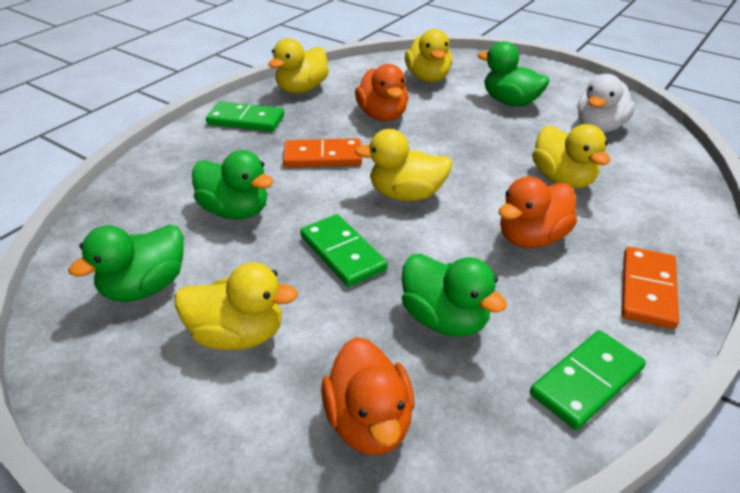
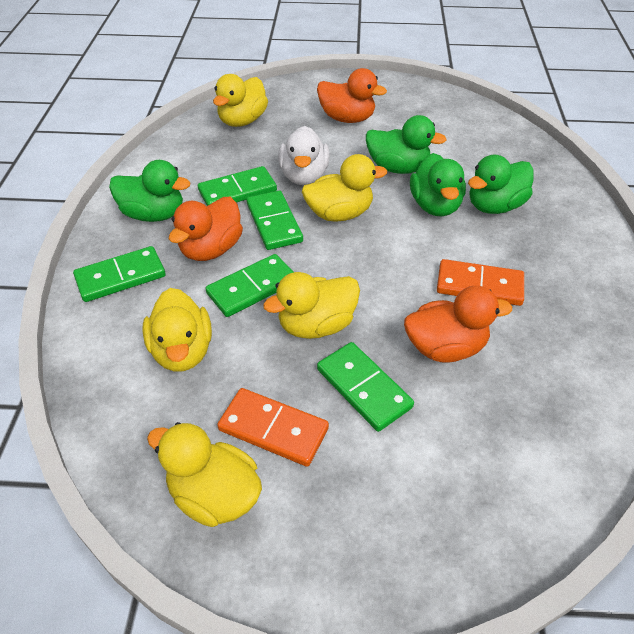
green domino: 3 -> 5

